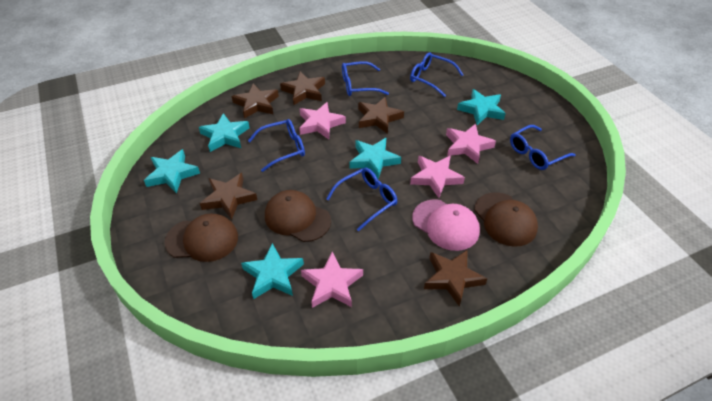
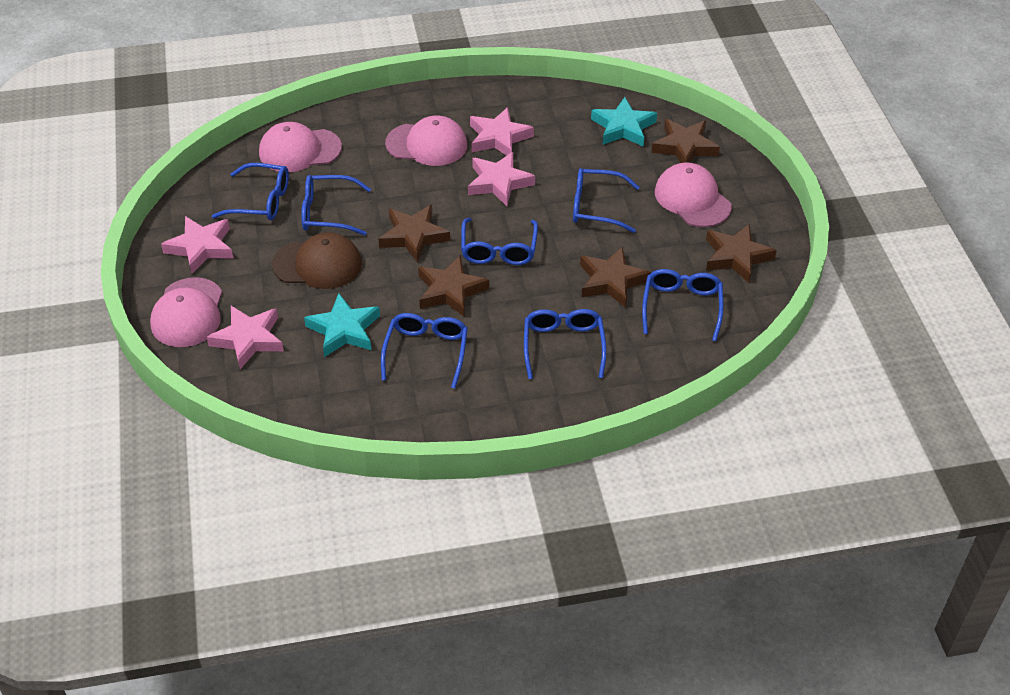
blue glasses: 5 -> 7
brown cap: 3 -> 1
pink cap: 1 -> 4
turquoise star: 5 -> 2

